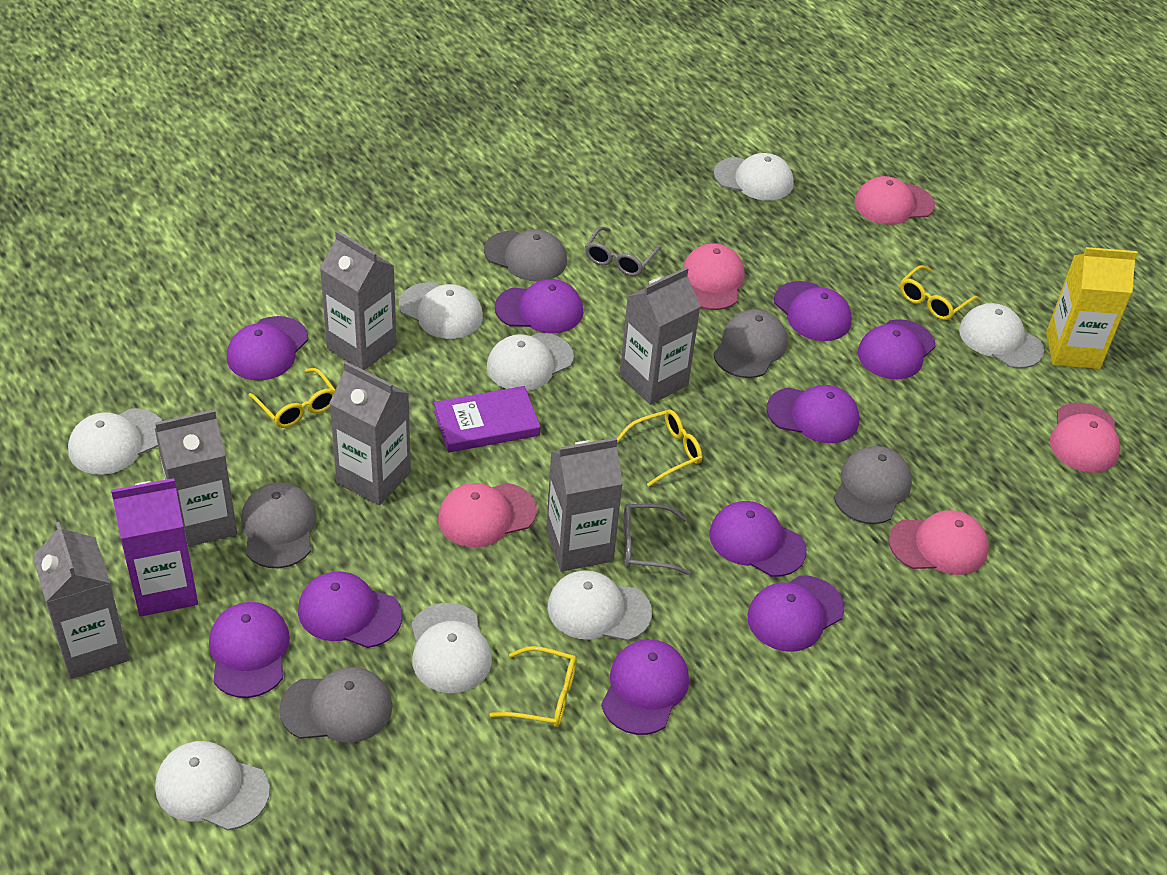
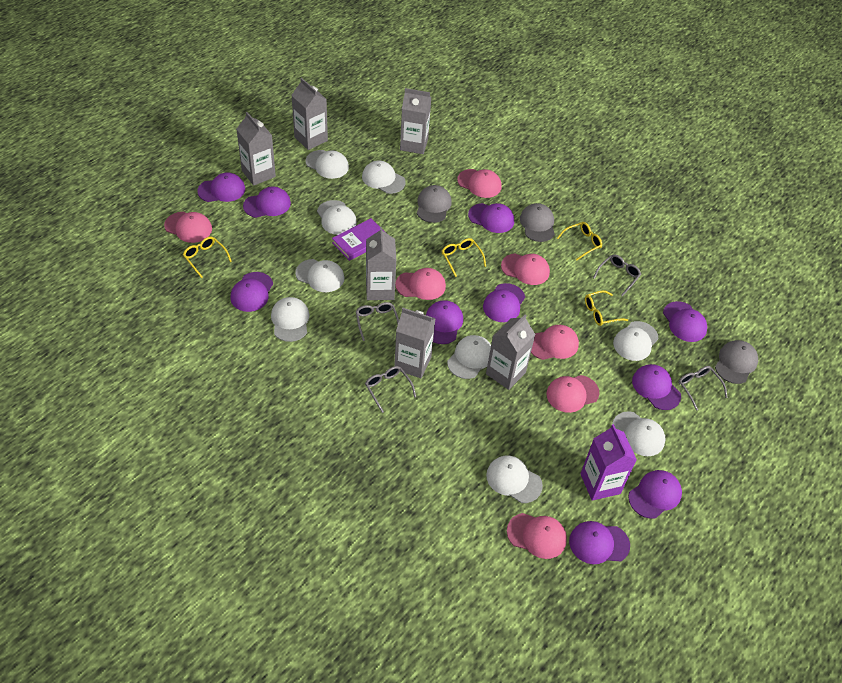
grey cap: 5 -> 3
grey glasses: 2 -> 4
pink cap: 5 -> 7
white cap: 8 -> 9
yellow carton: 1 -> 0

